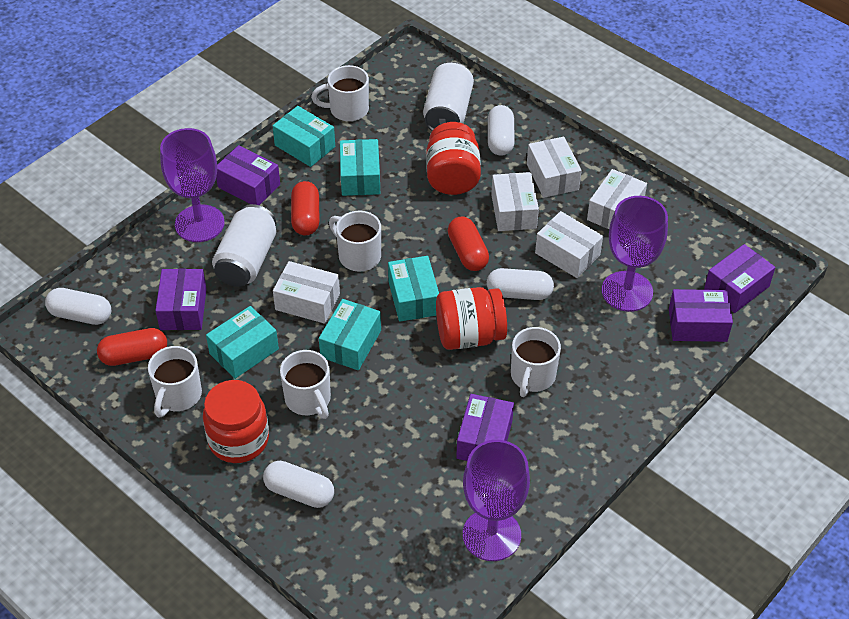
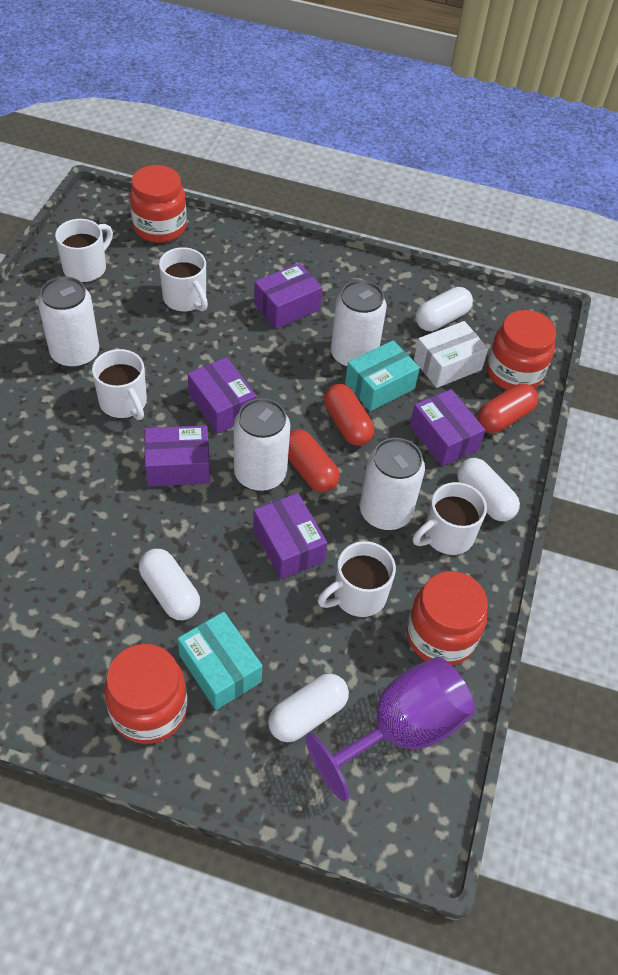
purple goblet: 3 -> 1
red jar: 3 -> 4
turquoise box: 5 -> 2
white box: 5 -> 1
white can: 2 -> 4

